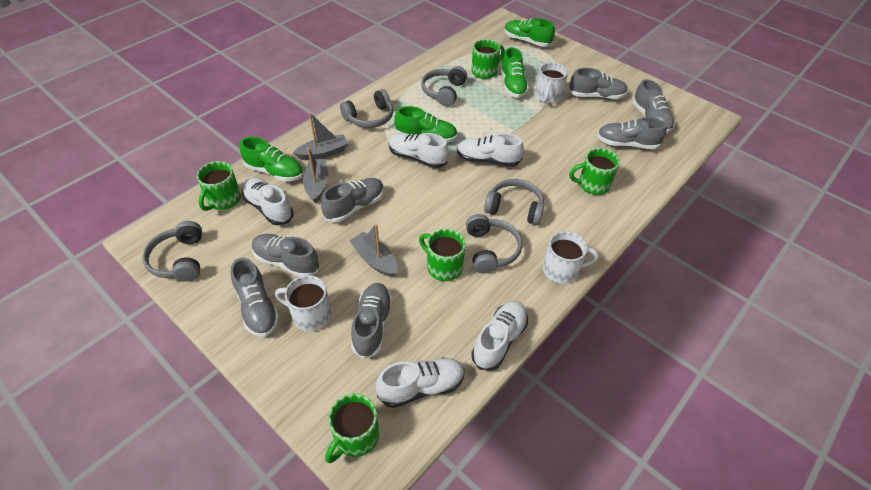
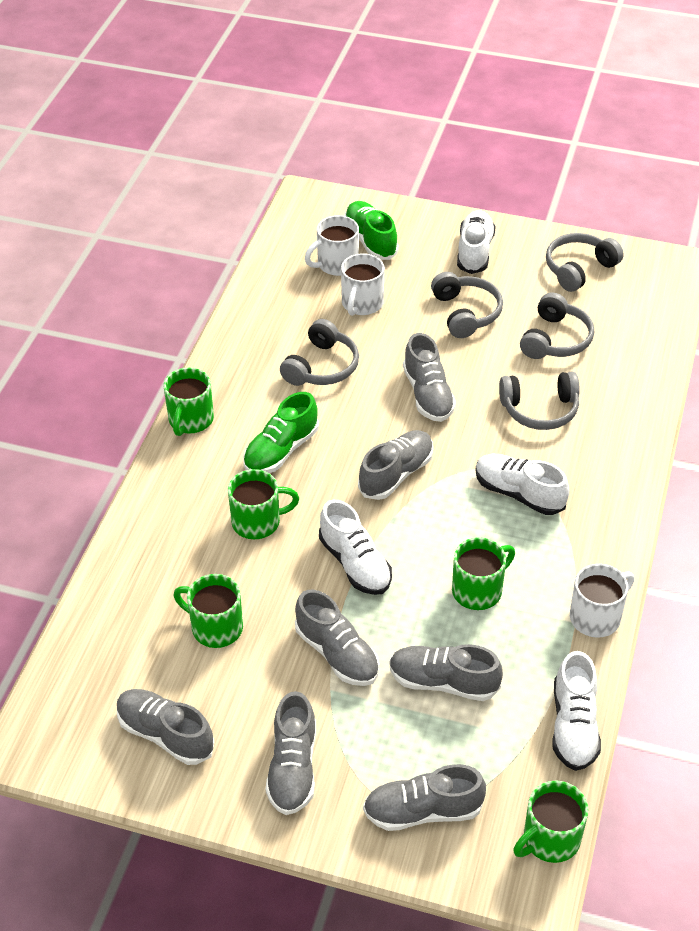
green shoe: 4 -> 2
grey boat: 3 -> 0
white shoe: 5 -> 4

